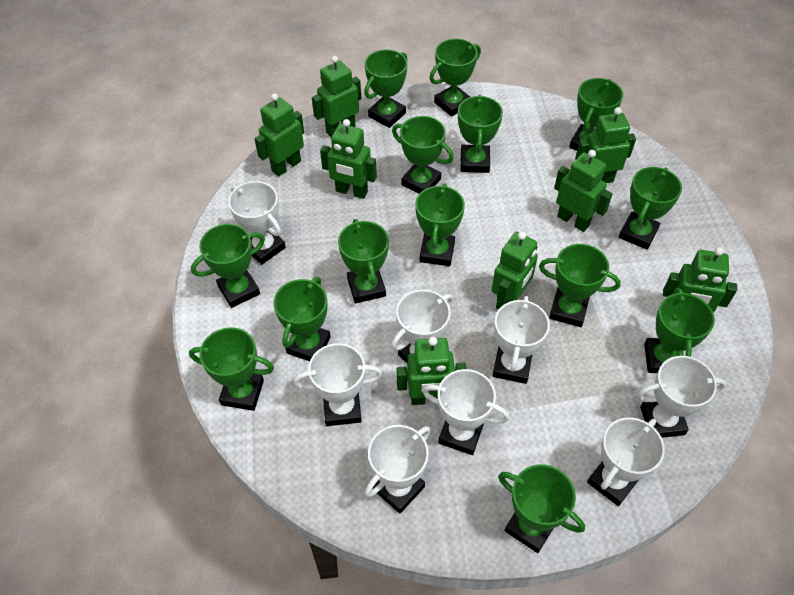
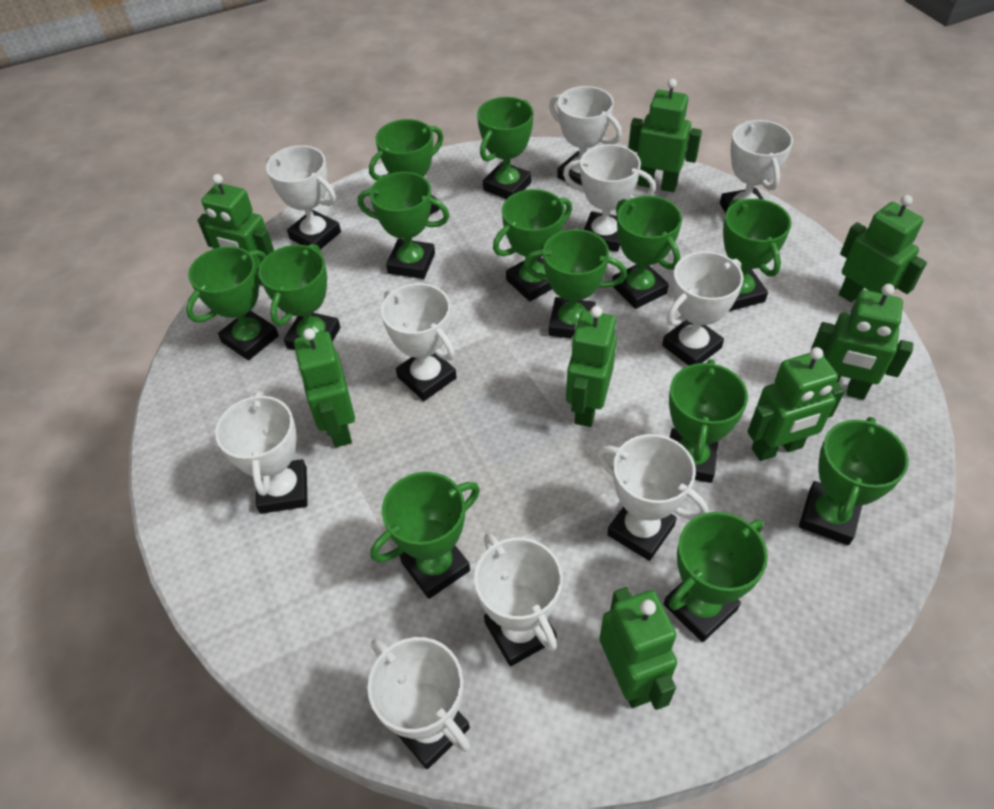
green trophy: 14 -> 13
white trophy: 8 -> 10

